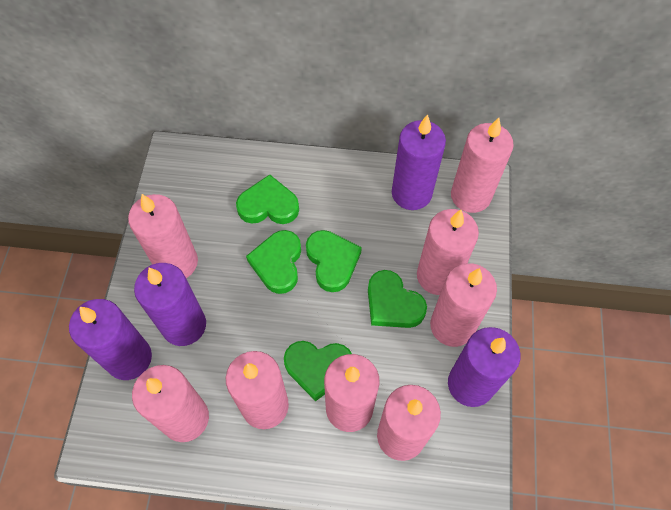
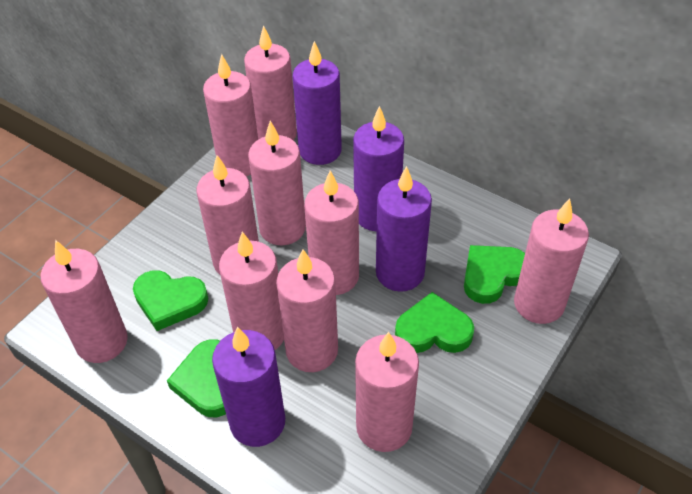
green heart: 5 -> 4
pink candle: 8 -> 10

